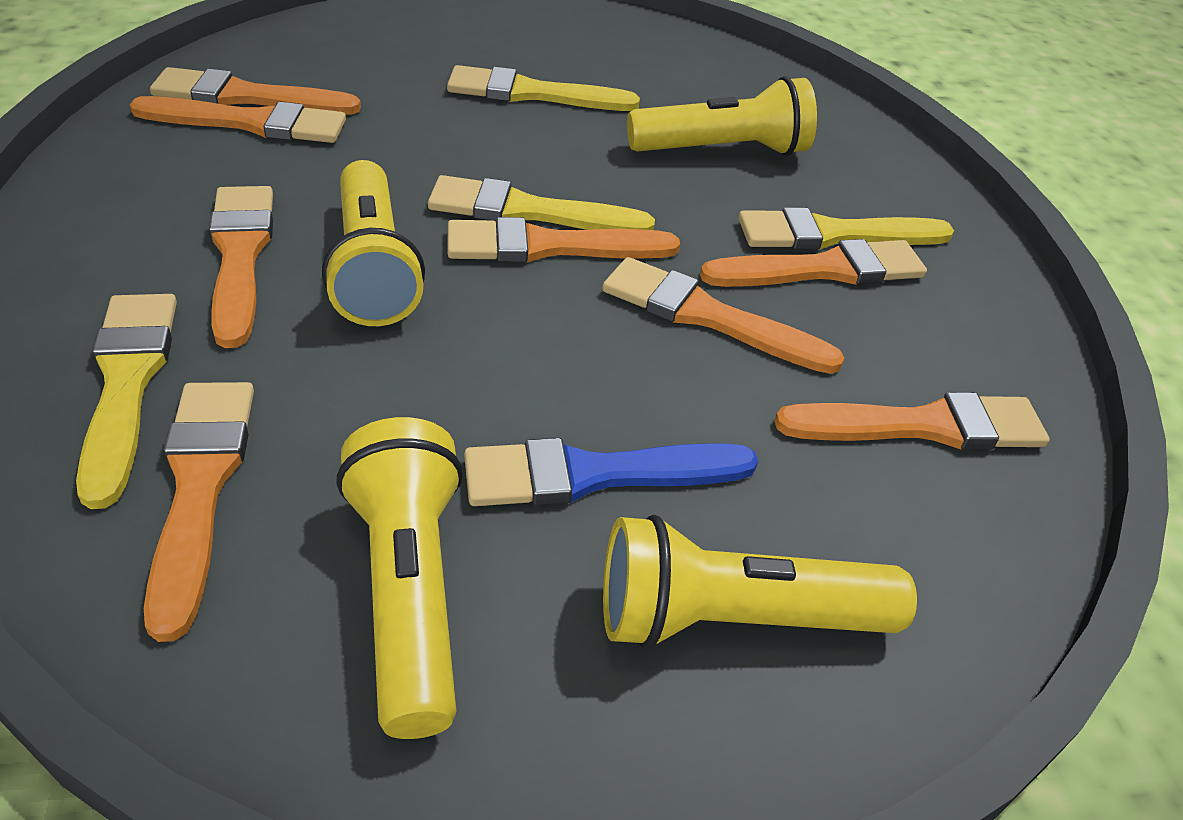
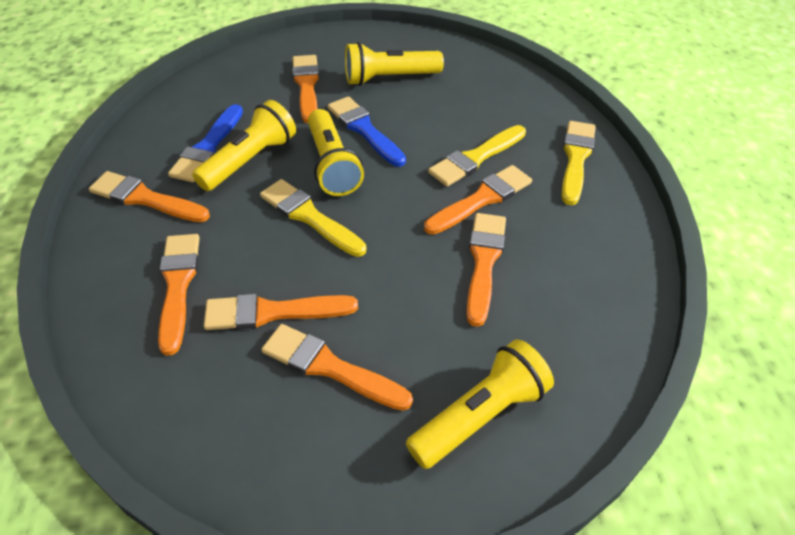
blue brush: 1 -> 2
orange brush: 8 -> 7
yellow brush: 4 -> 3

